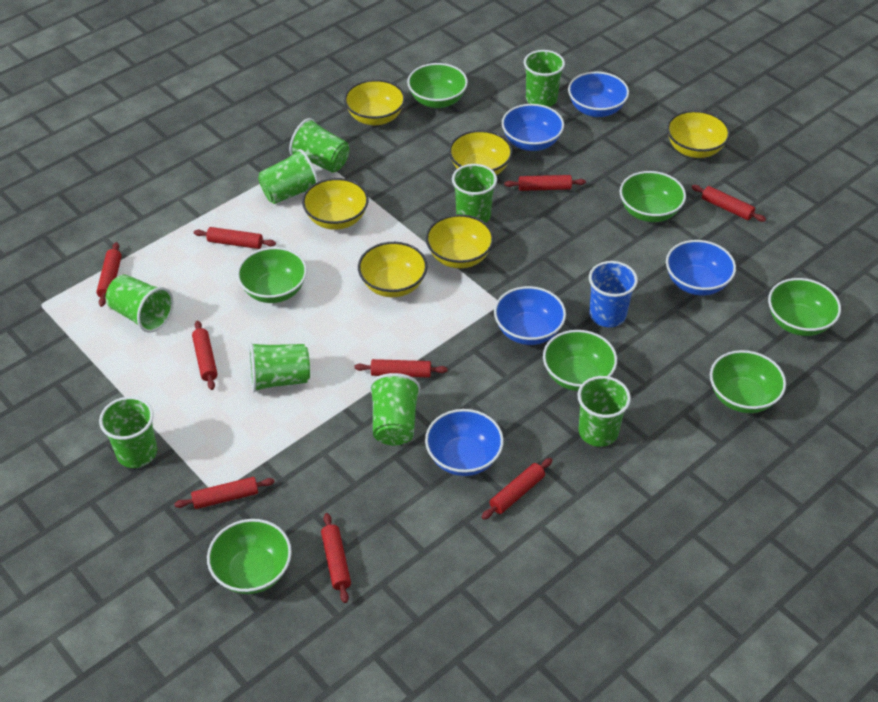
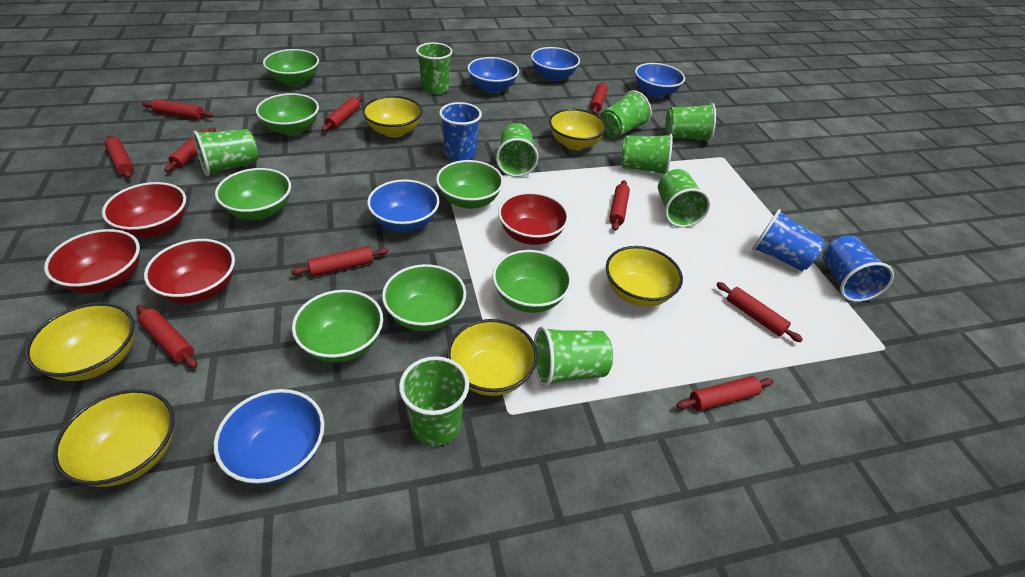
blue cup: 1 -> 3
red bowl: 0 -> 4
red rolling pin: 9 -> 10

